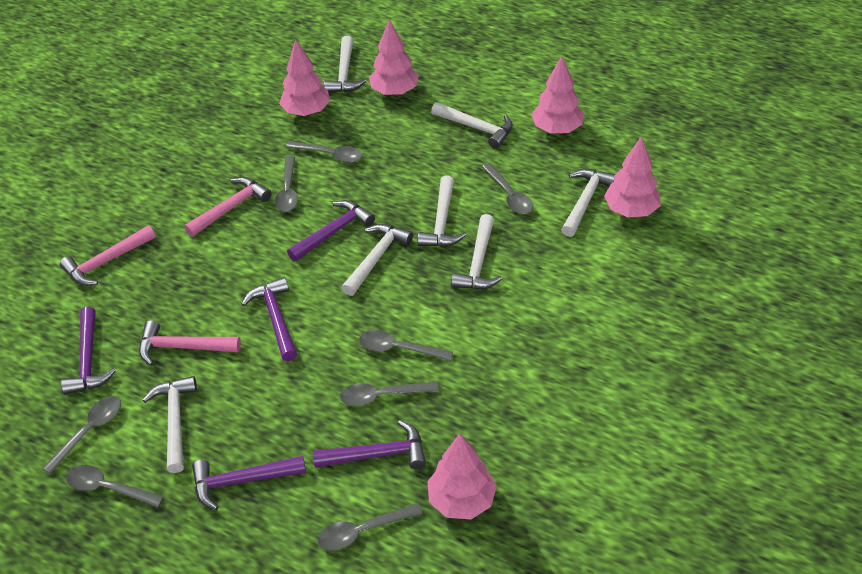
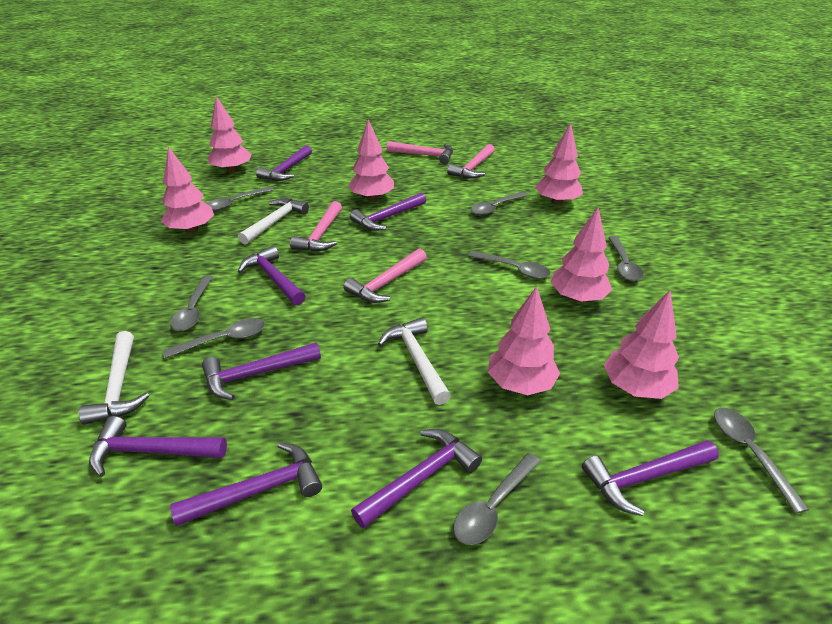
pink hammer: 3 -> 4
pink tree: 5 -> 7
purple hammer: 5 -> 8
white hammer: 7 -> 3

